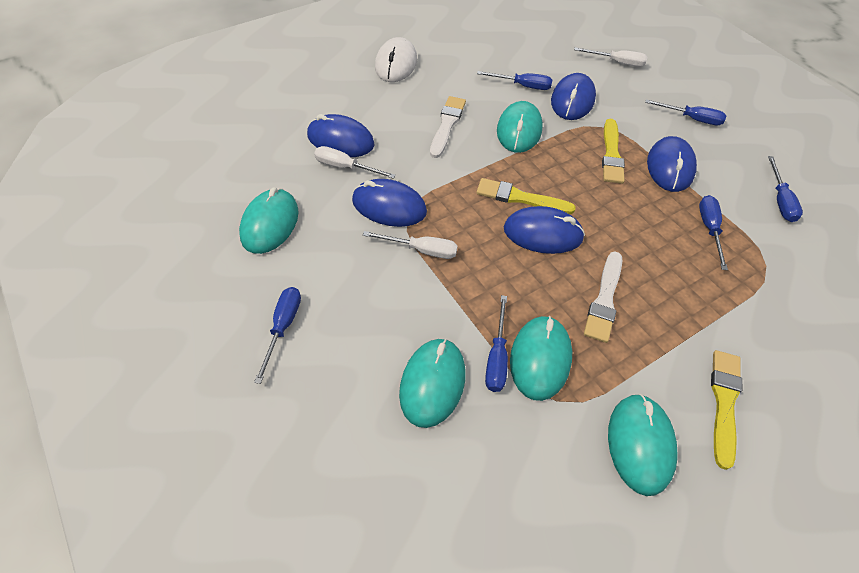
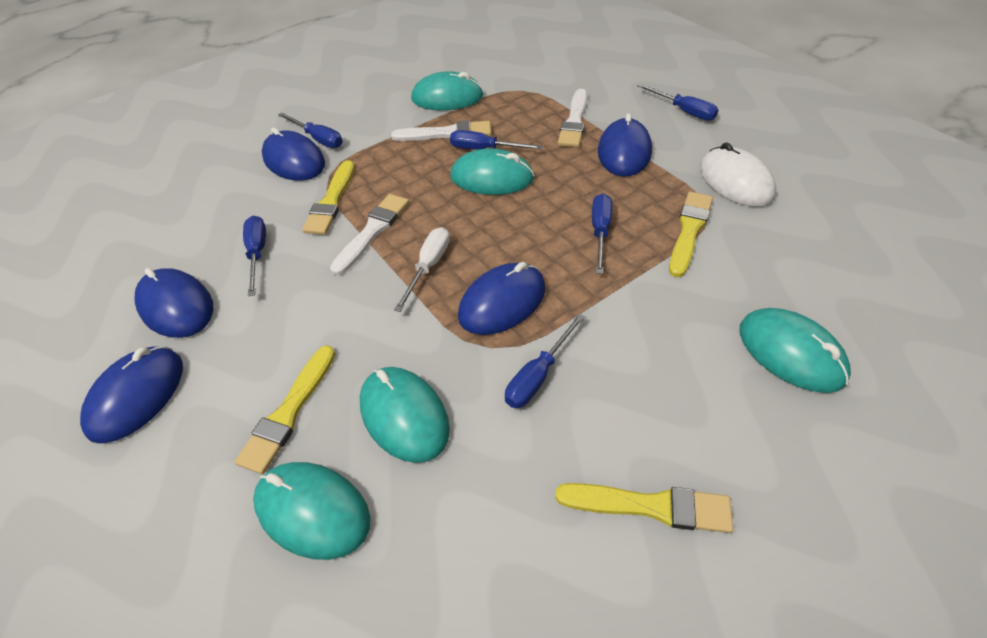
white brush: 2 -> 3
white screwdriver: 3 -> 1
yellow brush: 3 -> 4

